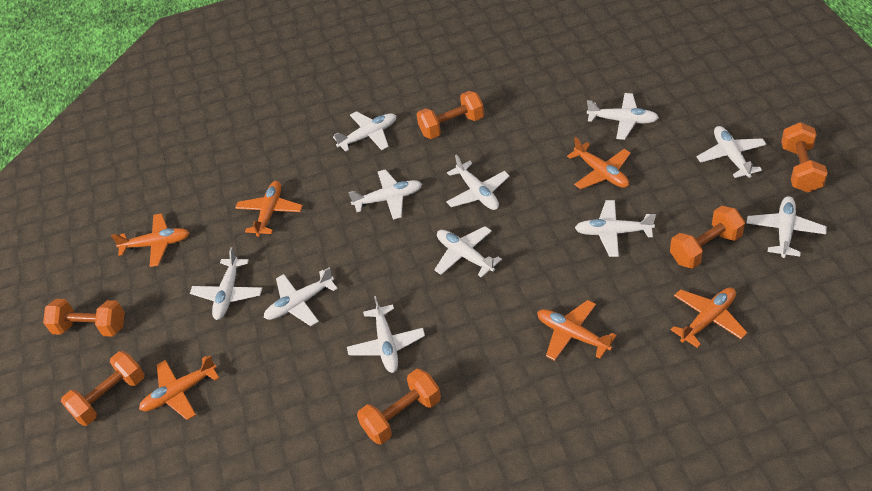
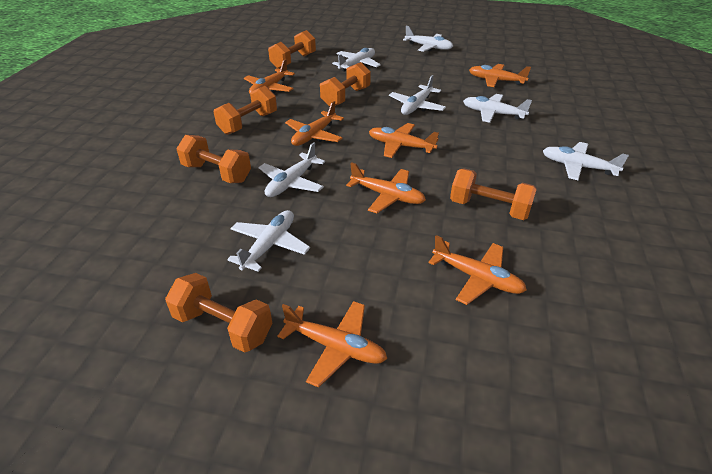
orange plane: 6 -> 7
white plane: 11 -> 7

